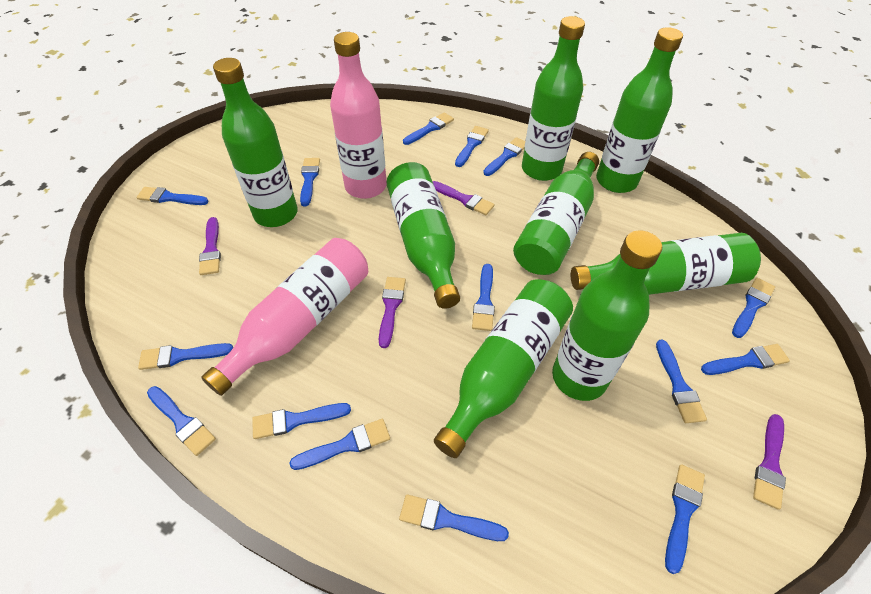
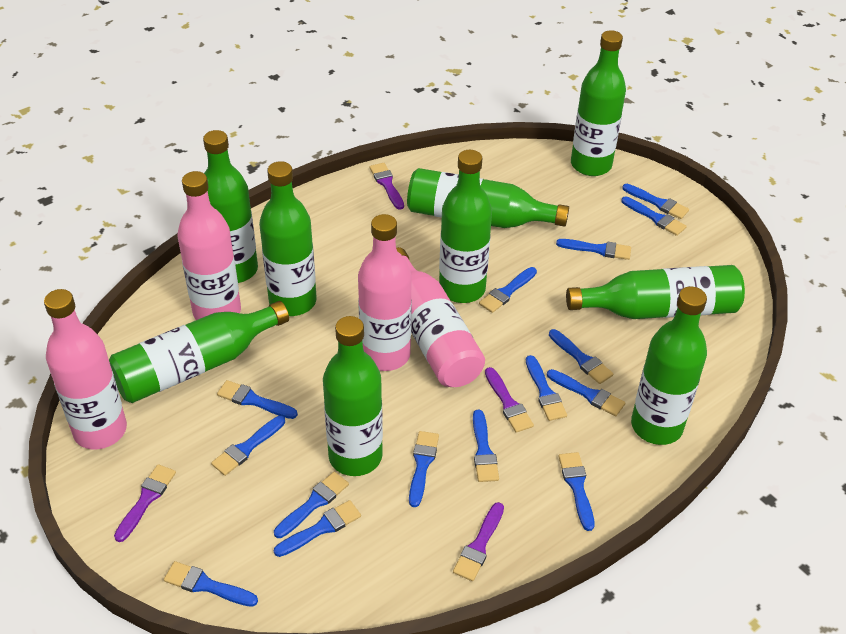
green bottle: 8 -> 9
pink bottle: 2 -> 4

